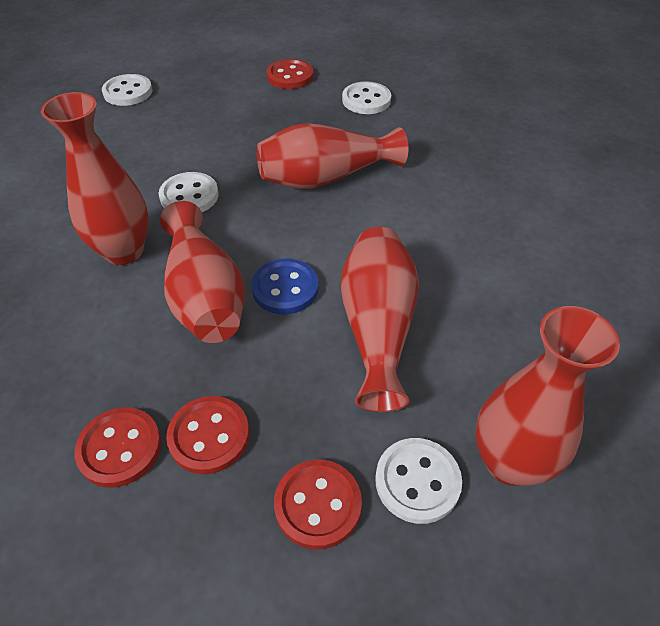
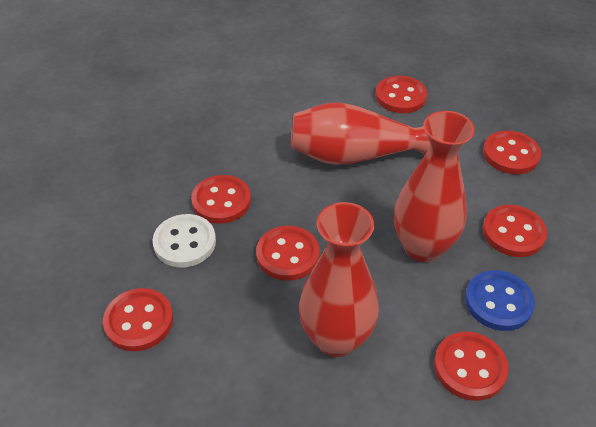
red button: 4 -> 7
red vase: 5 -> 3
white button: 4 -> 1

